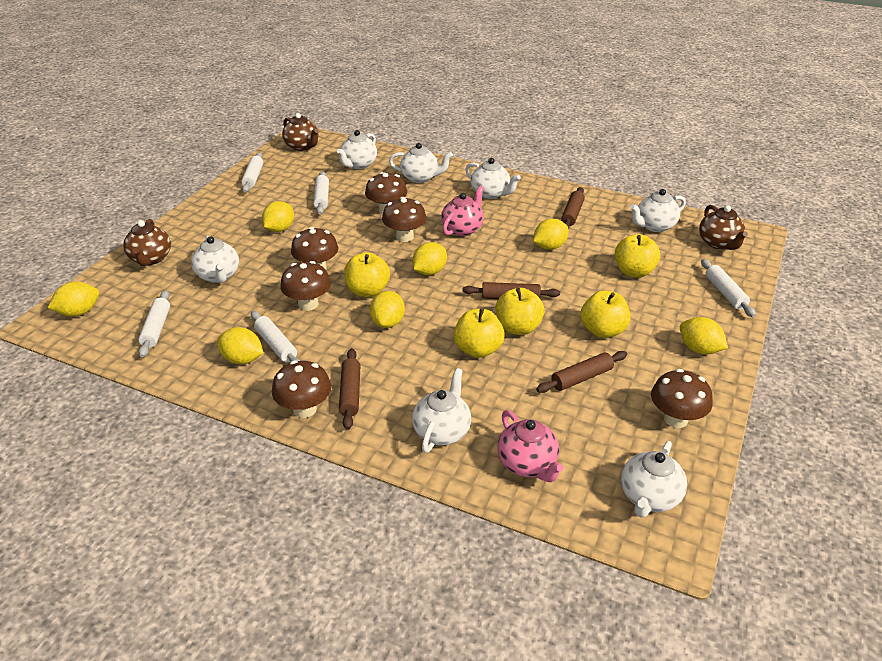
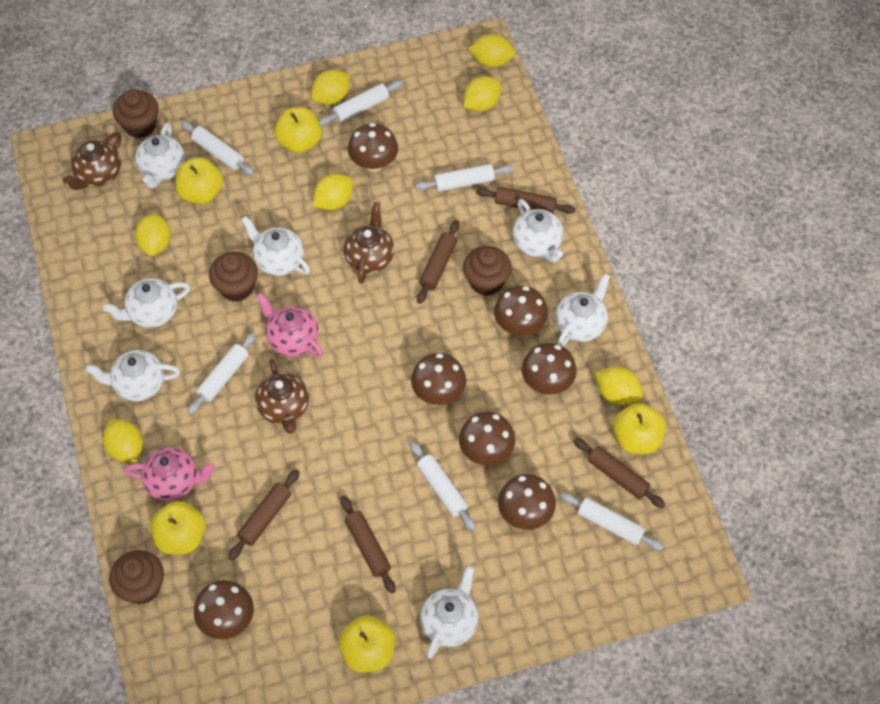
brown cupcake: 0 -> 4
brown mushroom: 6 -> 7
brown rolling pin: 4 -> 5
white rolling pin: 5 -> 6

